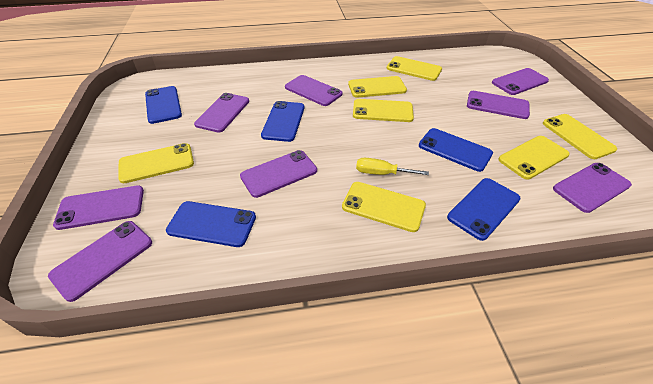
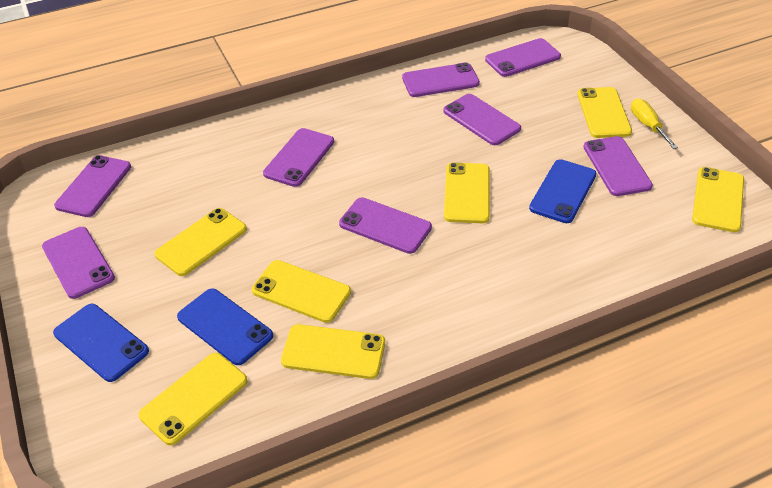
blue phone: 5 -> 3

